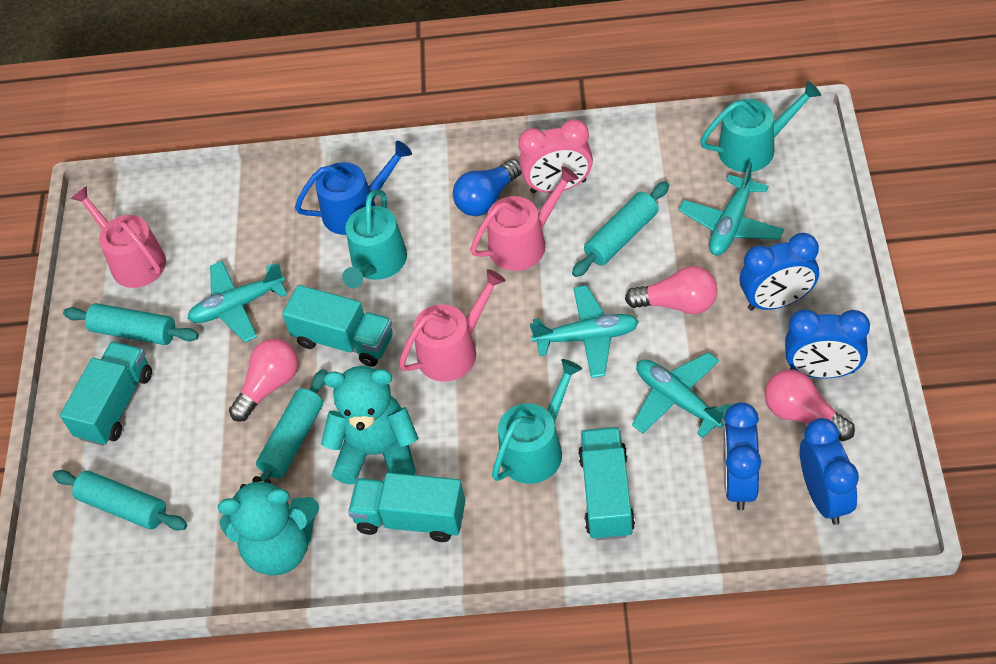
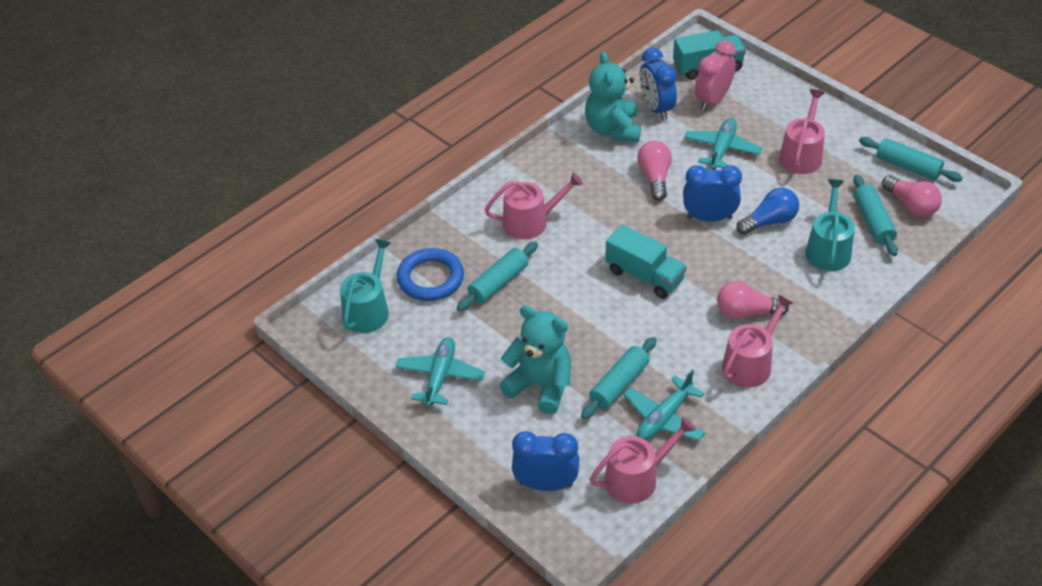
blue clock: 4 -> 3
blue ring: 0 -> 1
blue watering can: 1 -> 0
pink watering can: 3 -> 4
turquoise plane: 4 -> 3
turquoise truck: 4 -> 2
turquoise watering can: 3 -> 2

